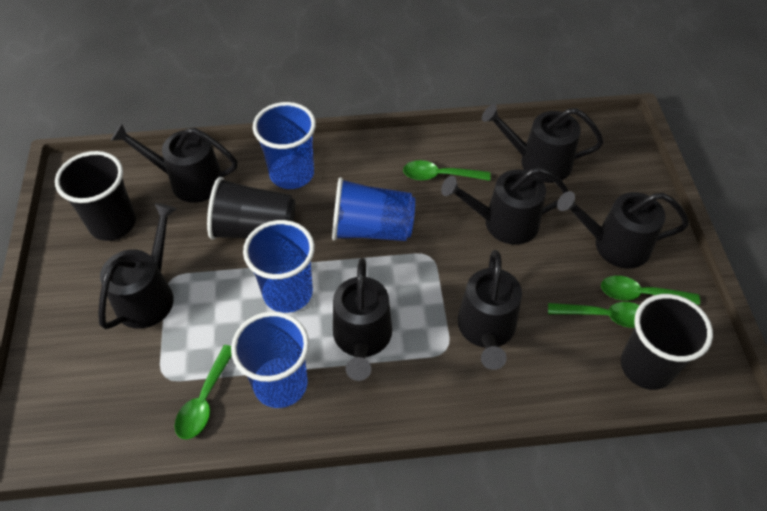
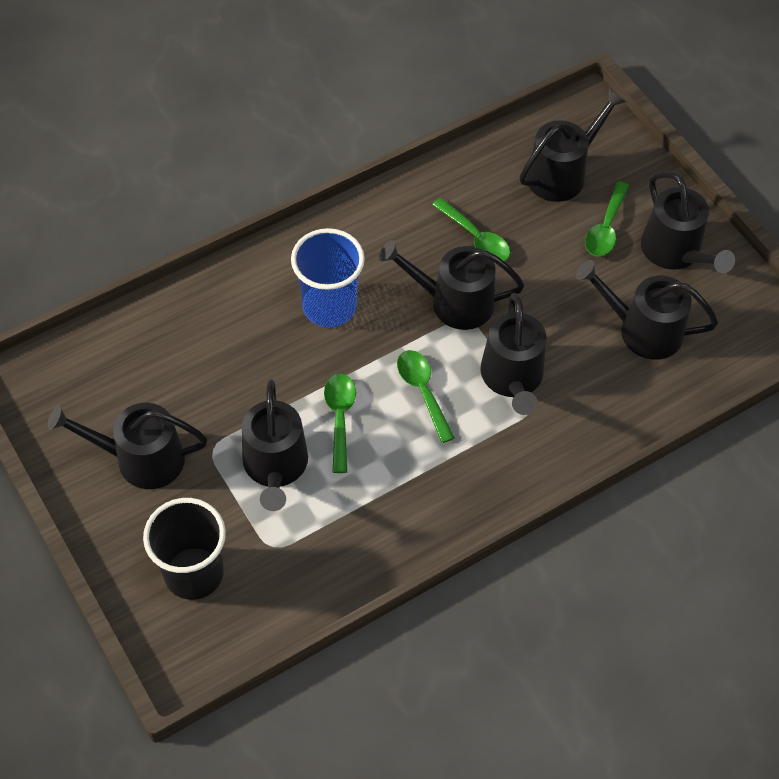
black cup: 3 -> 1
blue cup: 4 -> 1

